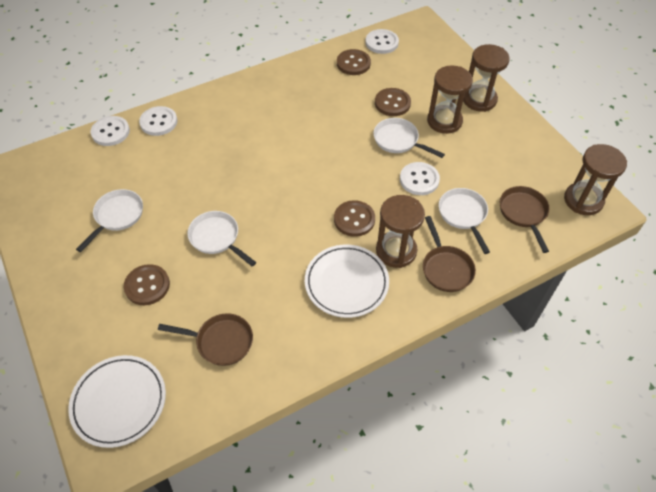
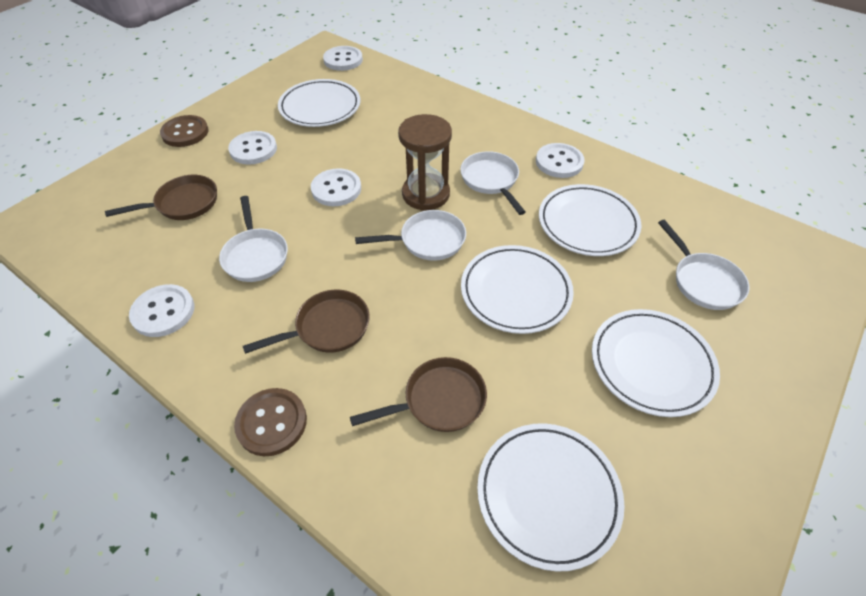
brown button: 4 -> 2
brown hourglass: 4 -> 1
white button: 4 -> 5
white plate: 2 -> 5

